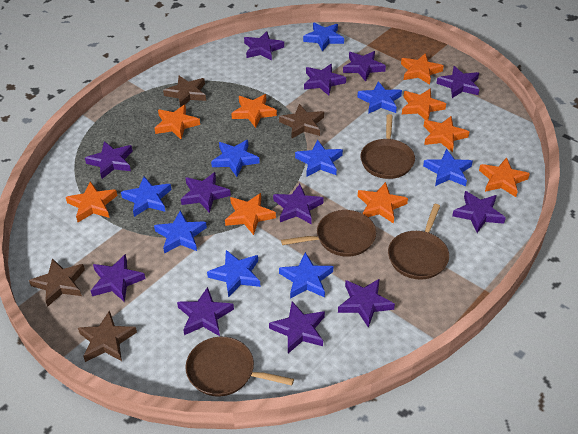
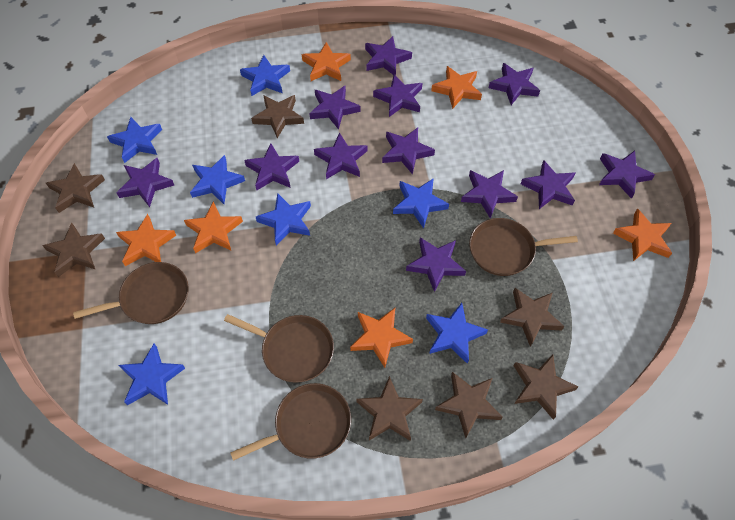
blue star: 9 -> 7
brown star: 4 -> 7
orange star: 9 -> 6

